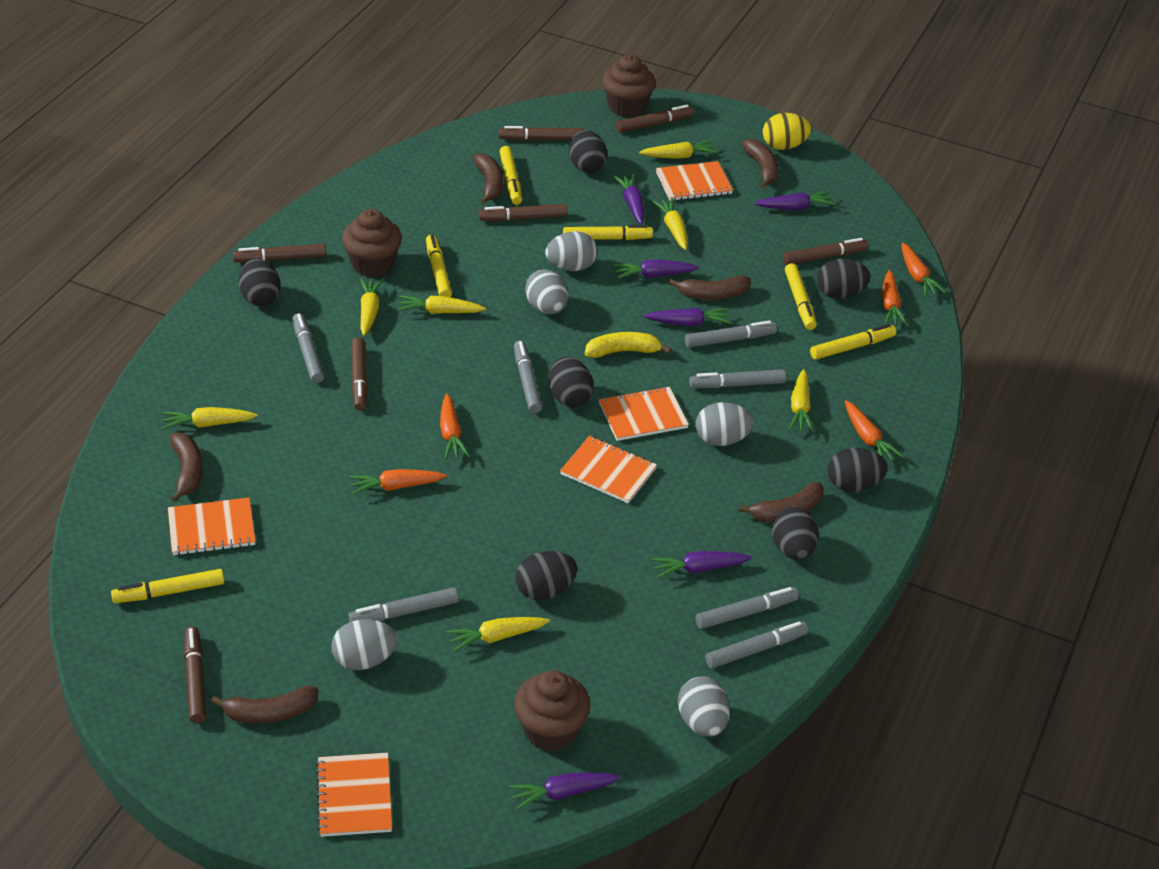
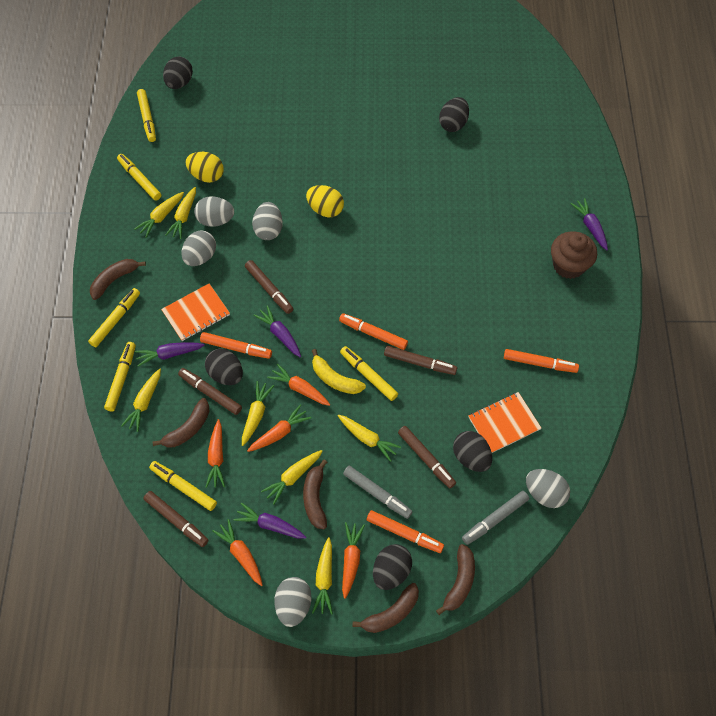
black egg: 7 -> 5
brown banana: 6 -> 5
brown cupcake: 3 -> 1
brown marker: 7 -> 5
grey marker: 7 -> 2
orange marker: 0 -> 4
orange notebook: 5 -> 2
purple carrot: 6 -> 4
yellow egg: 1 -> 2

